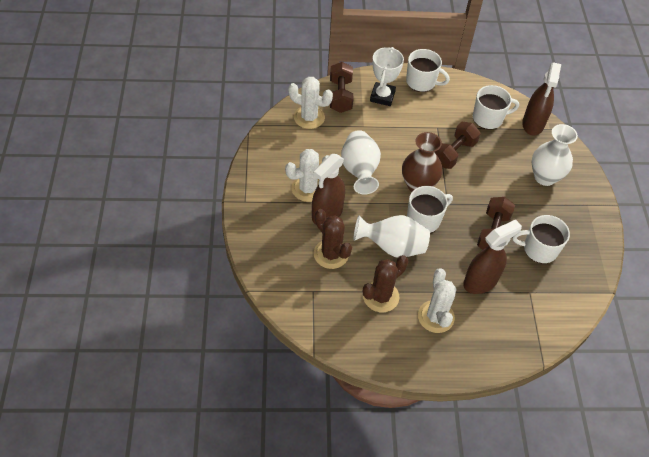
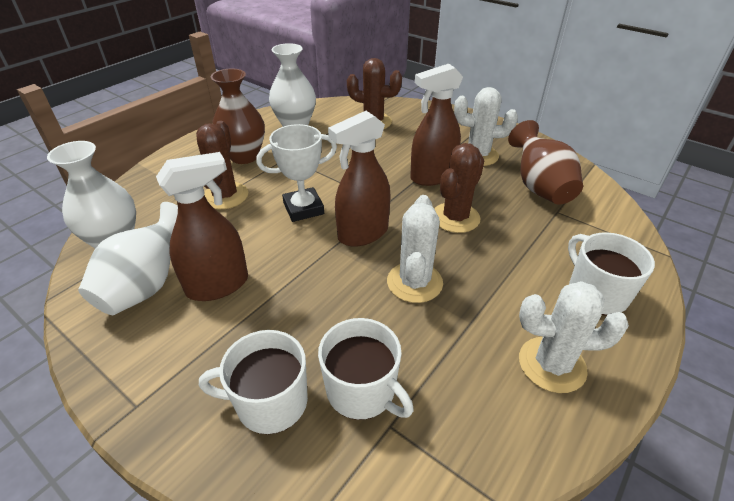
brown cactus: 2 -> 3
brown dumbbell: 3 -> 0
brown vase: 1 -> 2
white mug: 4 -> 3

